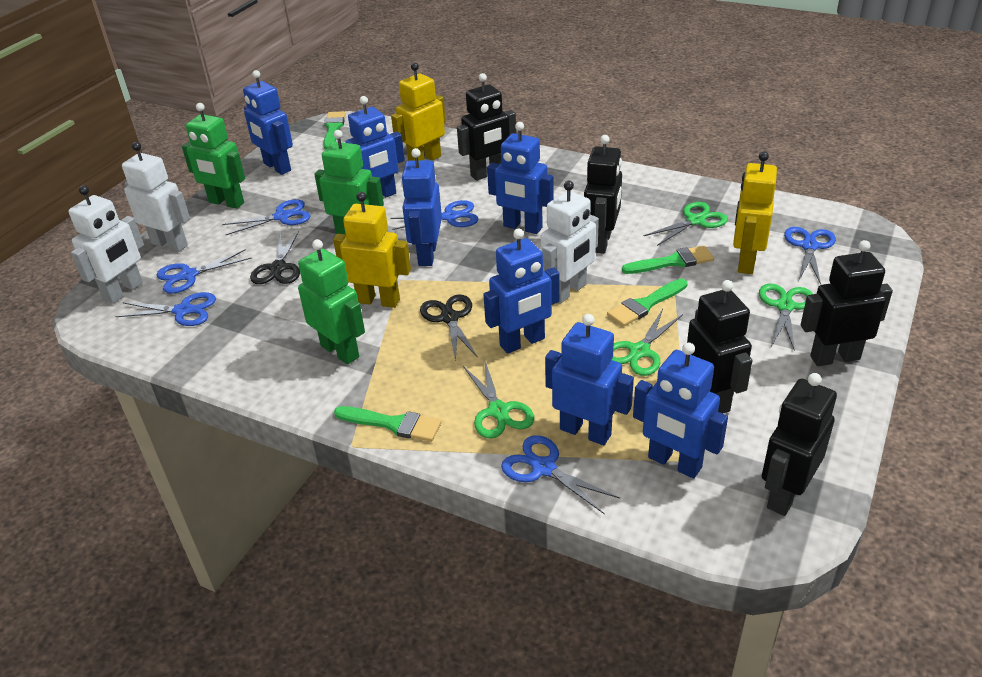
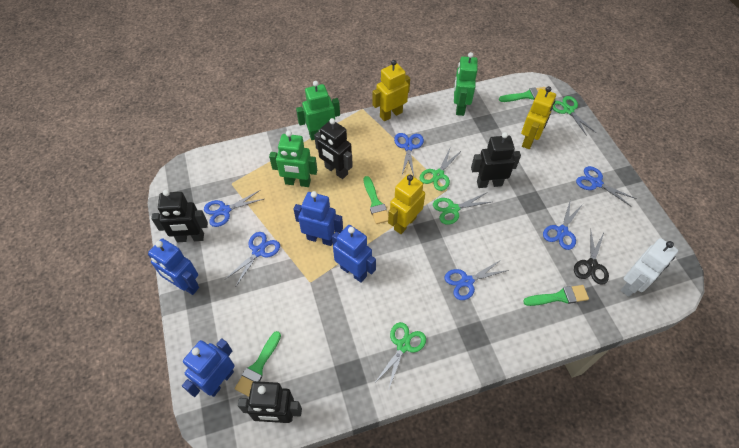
black robot: 5 -> 4
black scissors: 2 -> 1
blue robot: 7 -> 4
white robot: 3 -> 1

